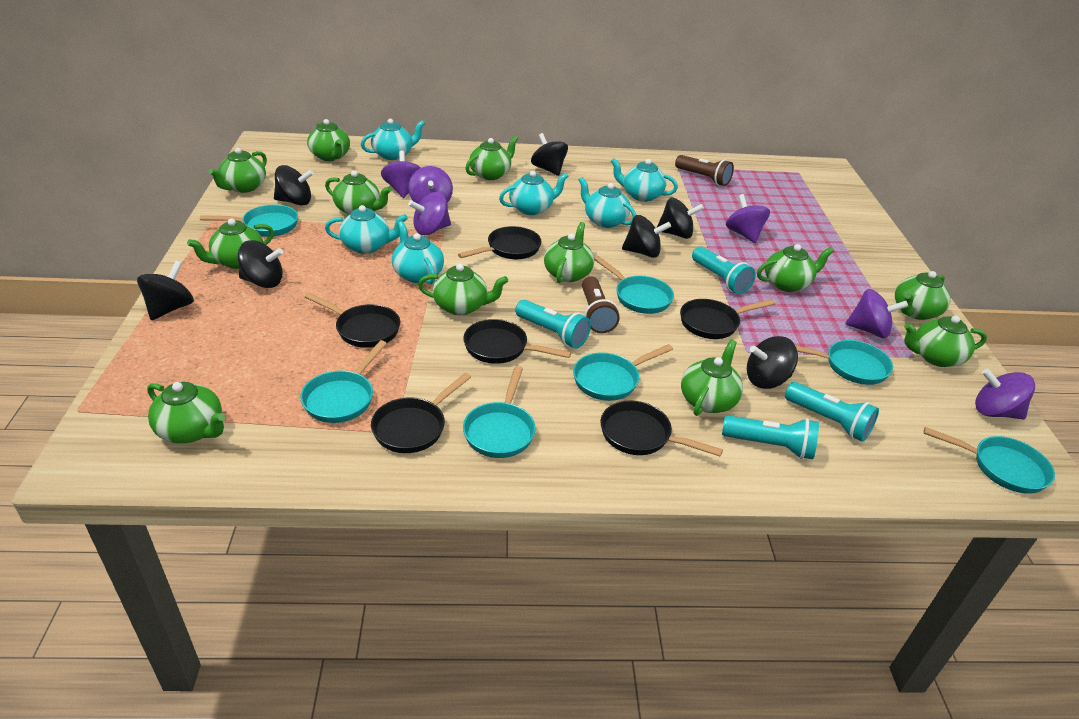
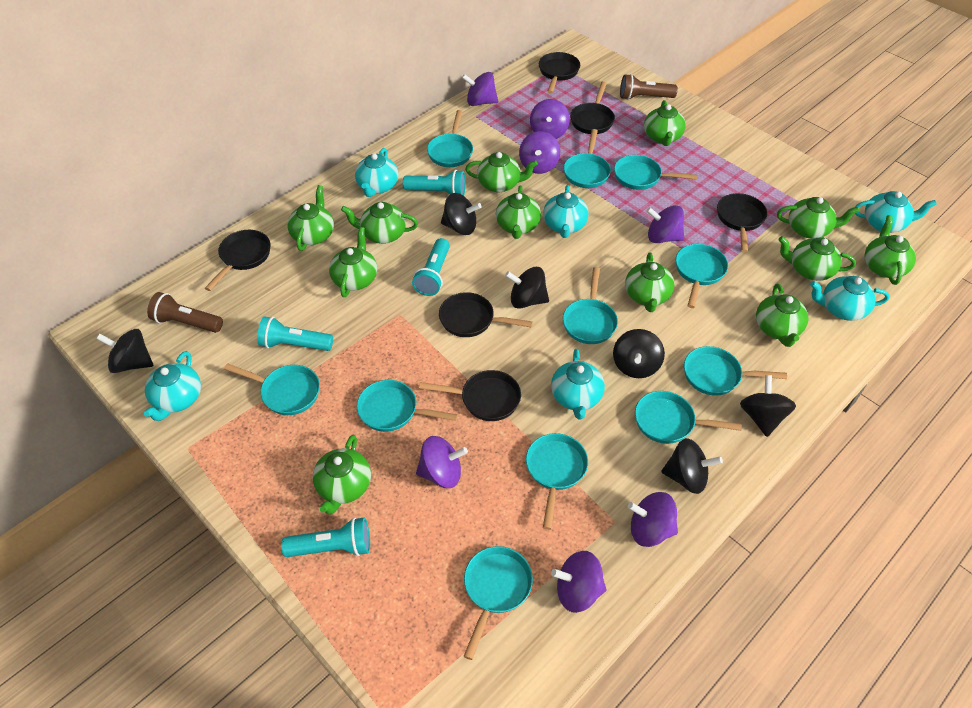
black spinning top: 7 -> 6
purple spinning top: 6 -> 7
turquoise pan: 7 -> 11

